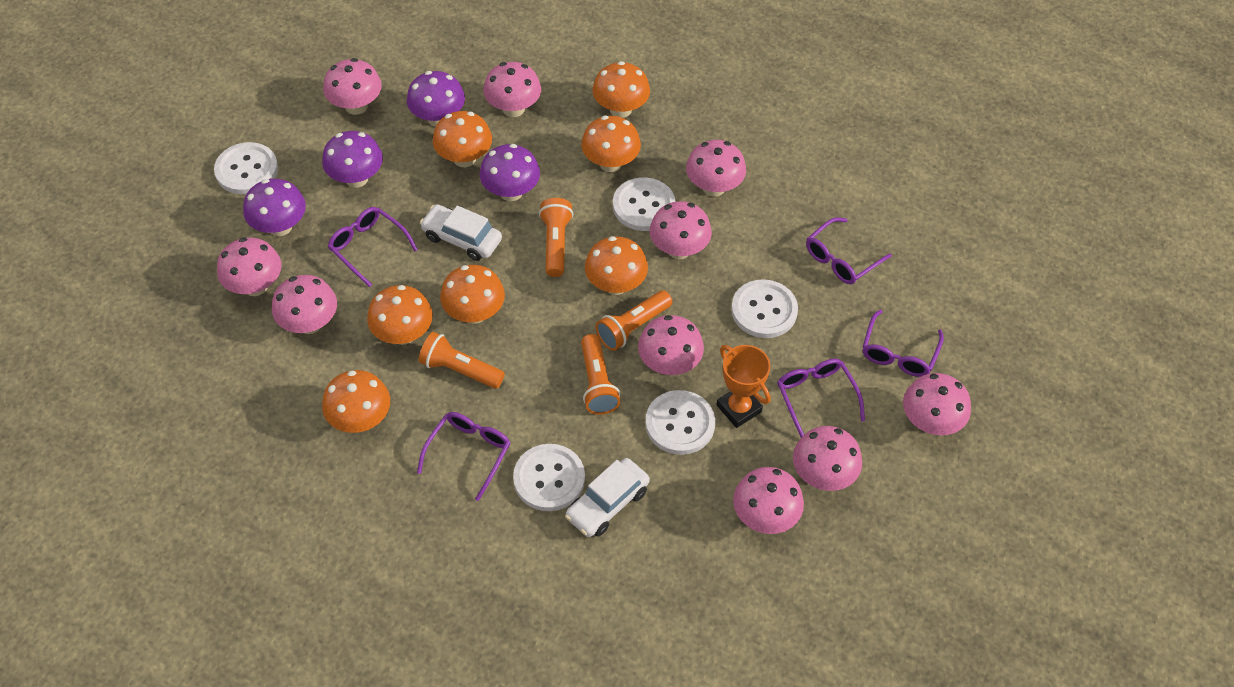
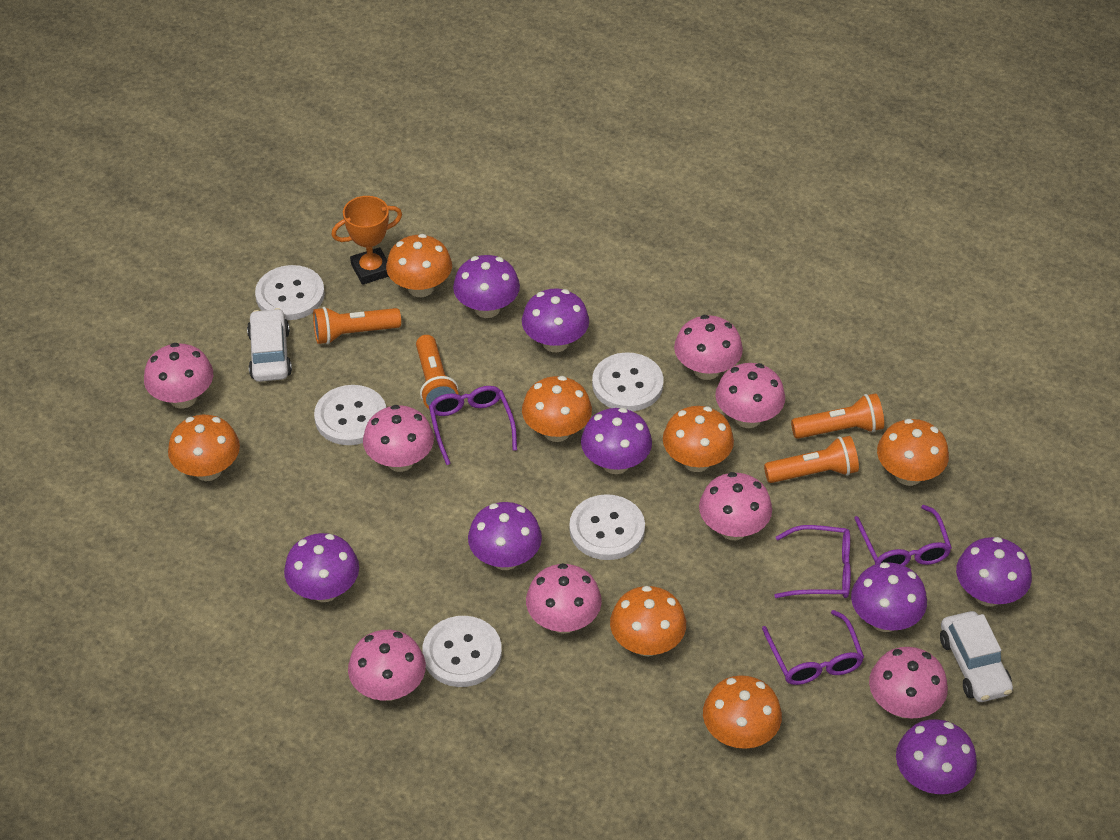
pink mushroom: 10 -> 8
purple glasses: 5 -> 4
purple mushroom: 4 -> 8

